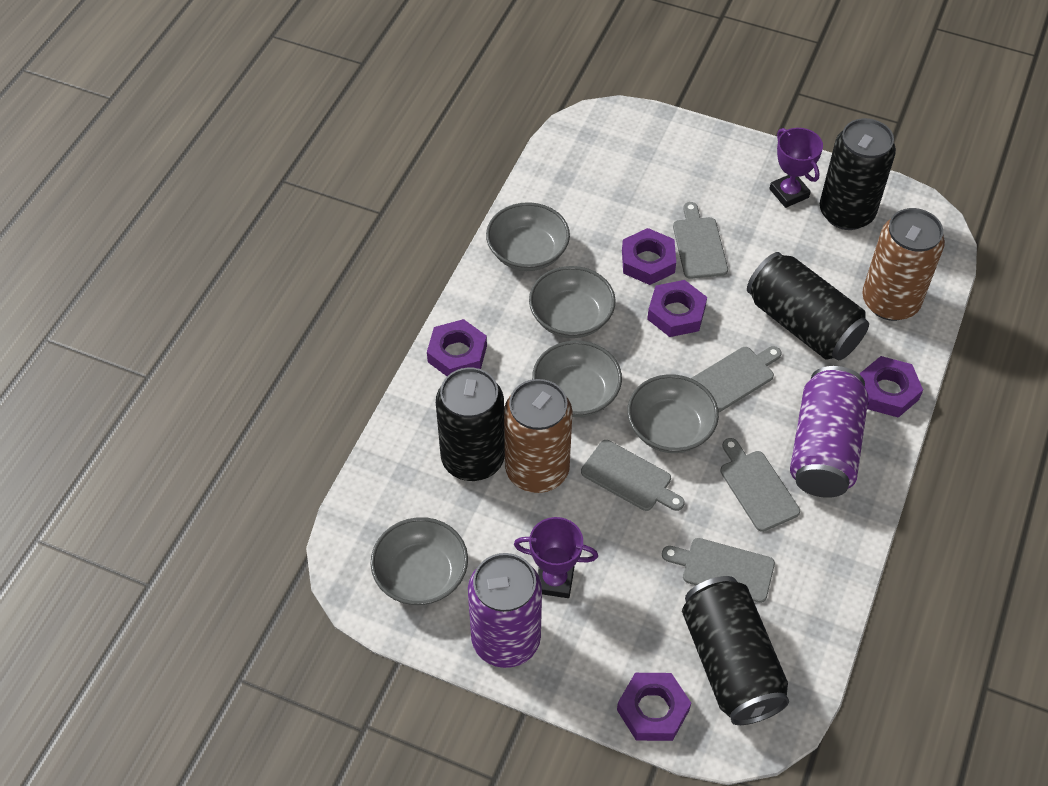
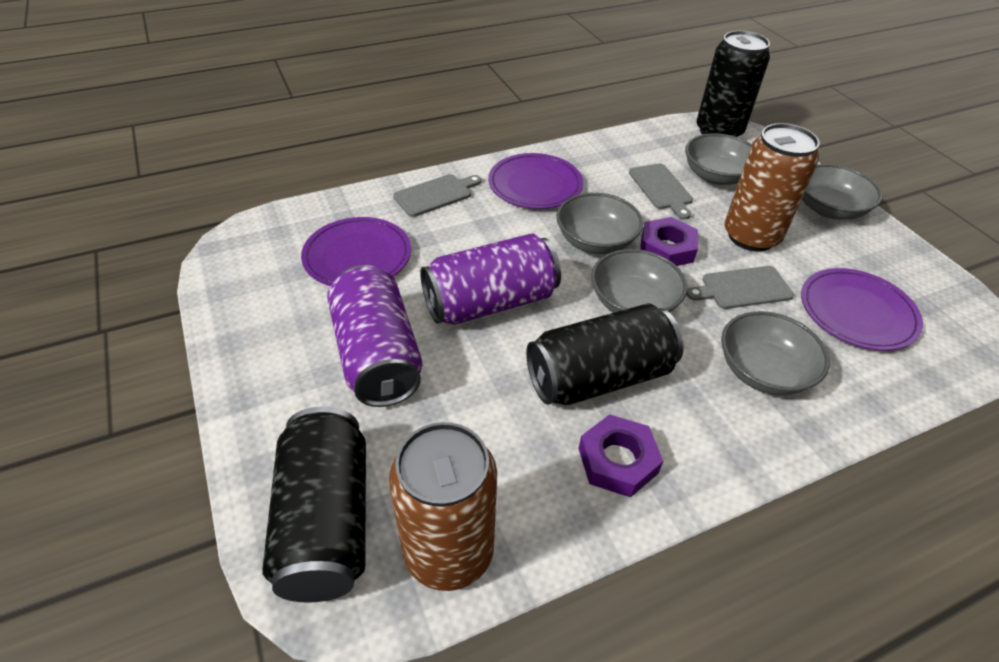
black can: 4 -> 3
grey cutting board: 5 -> 3
purple nut: 5 -> 2
purple plate: 0 -> 3
purple trophy: 2 -> 0

